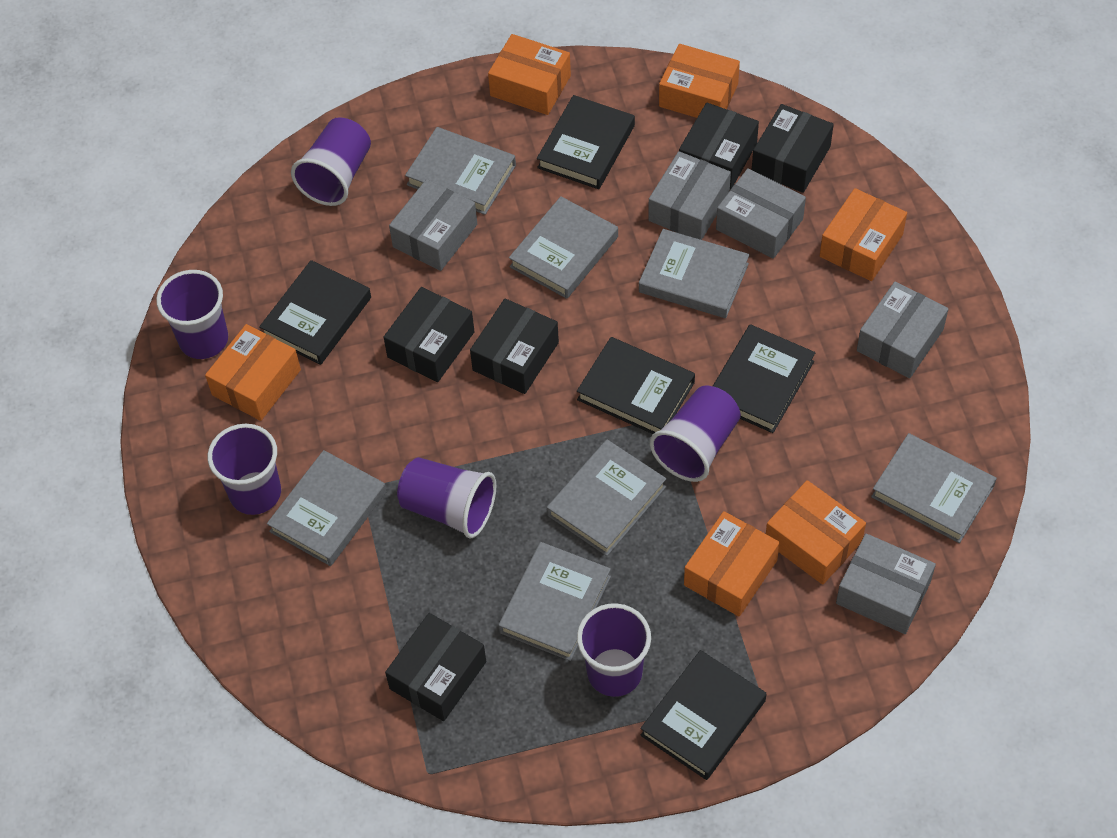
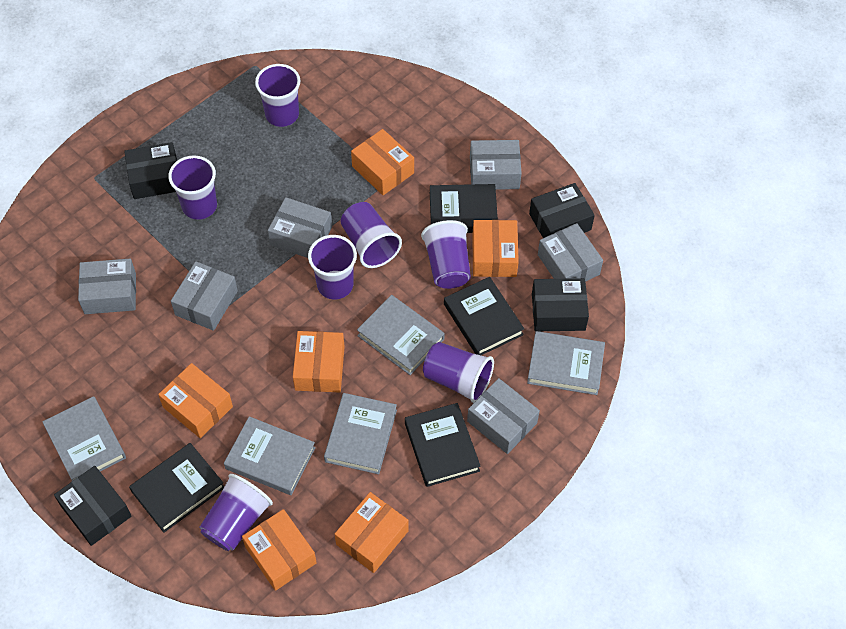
black book: 5 -> 4
black box: 5 -> 4
grey book: 7 -> 5
grey box: 5 -> 6
purple cup: 6 -> 7

